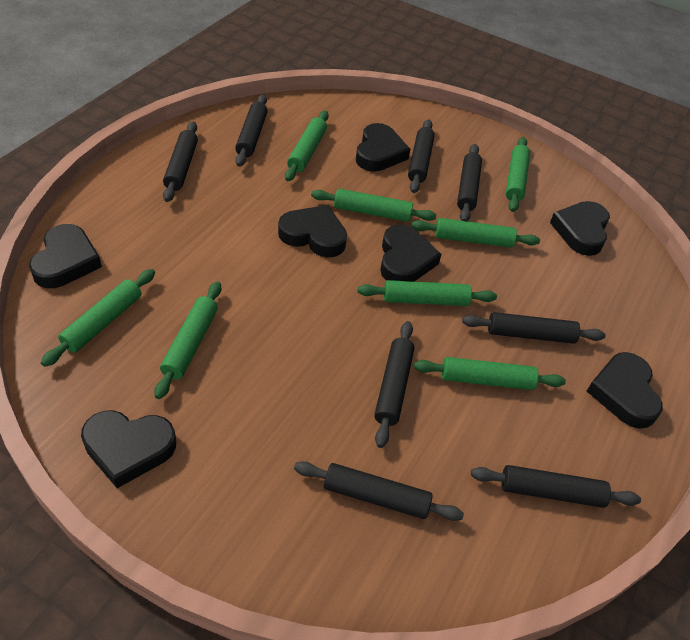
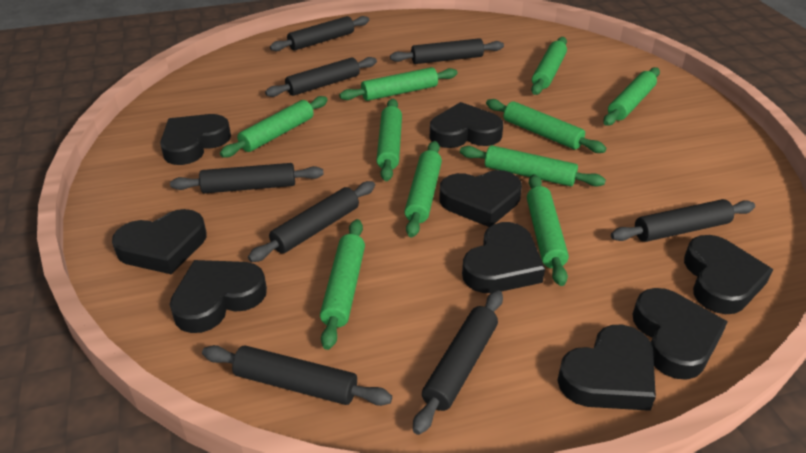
black heart: 7 -> 9
green rolling pin: 8 -> 10

